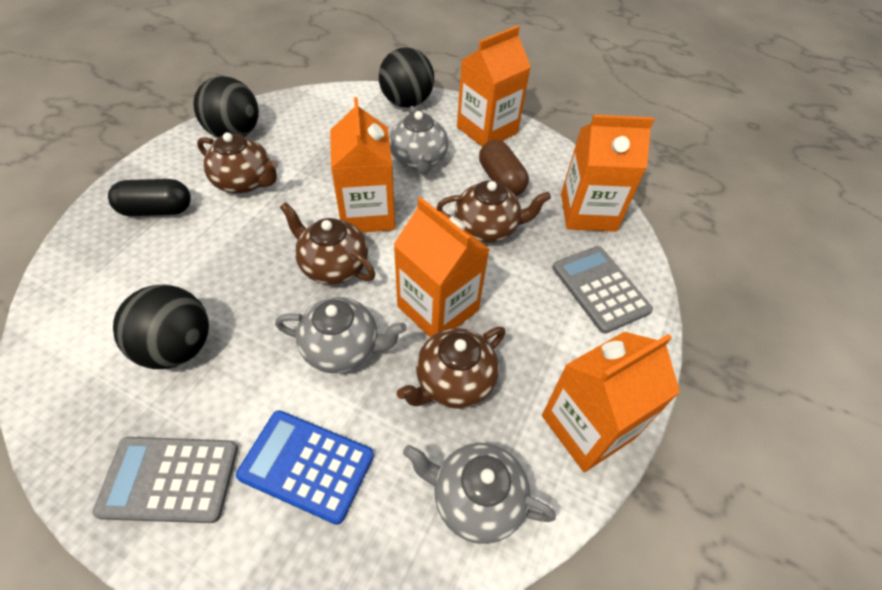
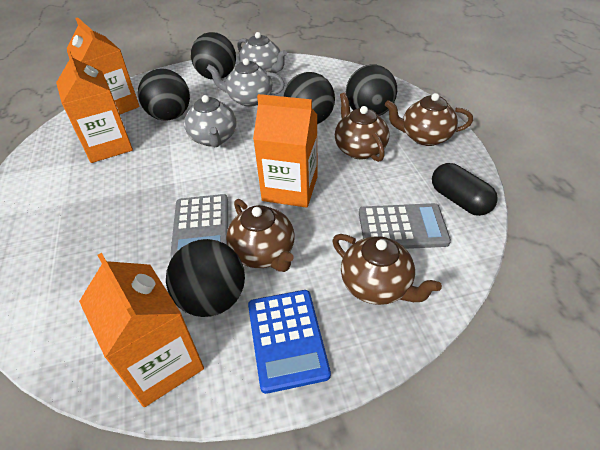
black ball: 3 -> 5
brown capsule: 1 -> 0
orange carton: 5 -> 4

